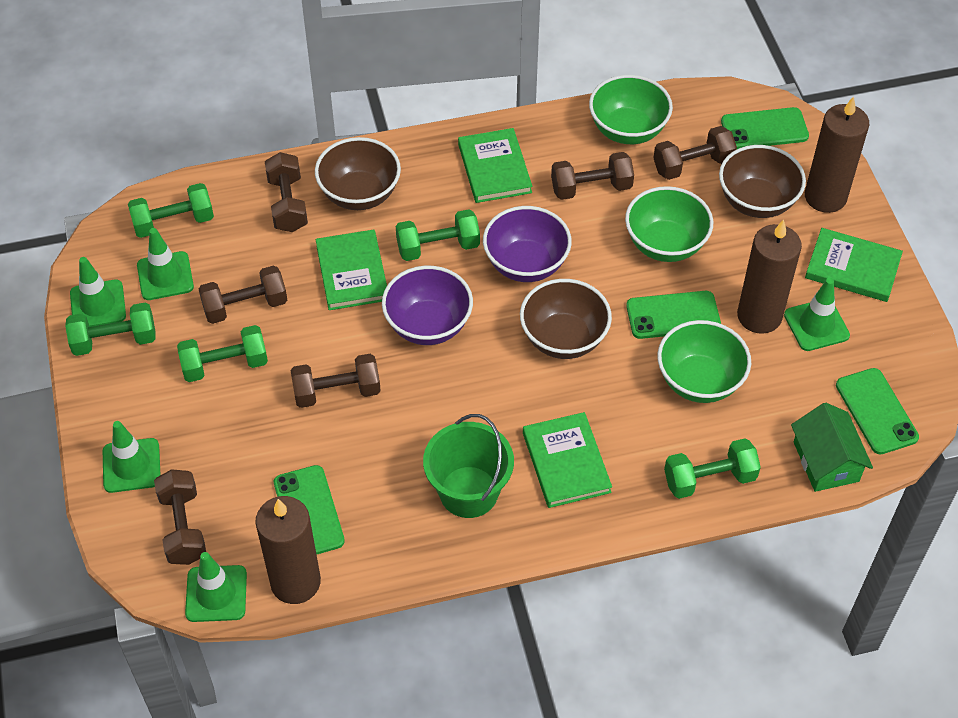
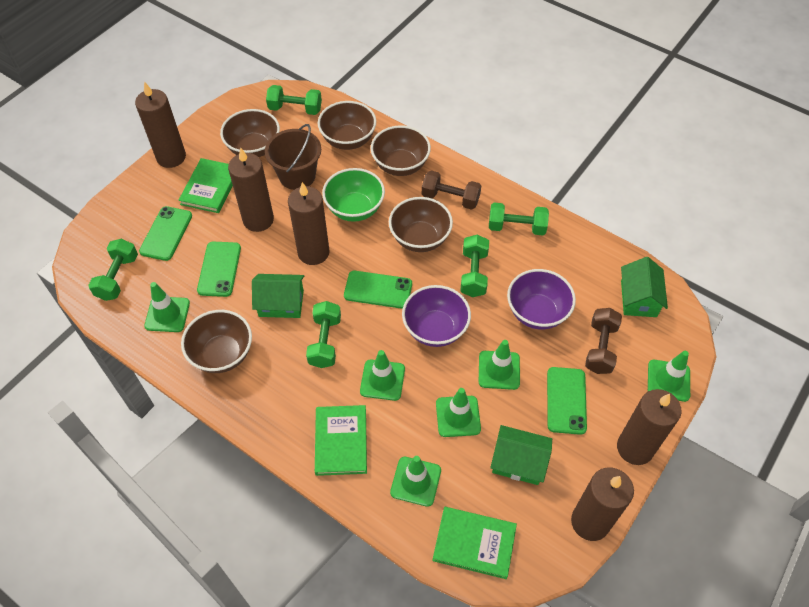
brown bowl: 3 -> 5
brown bucket: 0 -> 1
brown candle: 3 -> 5
brown dumbbell: 6 -> 2
green book: 4 -> 3
green bowl: 3 -> 1
green bucket: 1 -> 0
green house: 1 -> 3
green traffic cone: 5 -> 6

